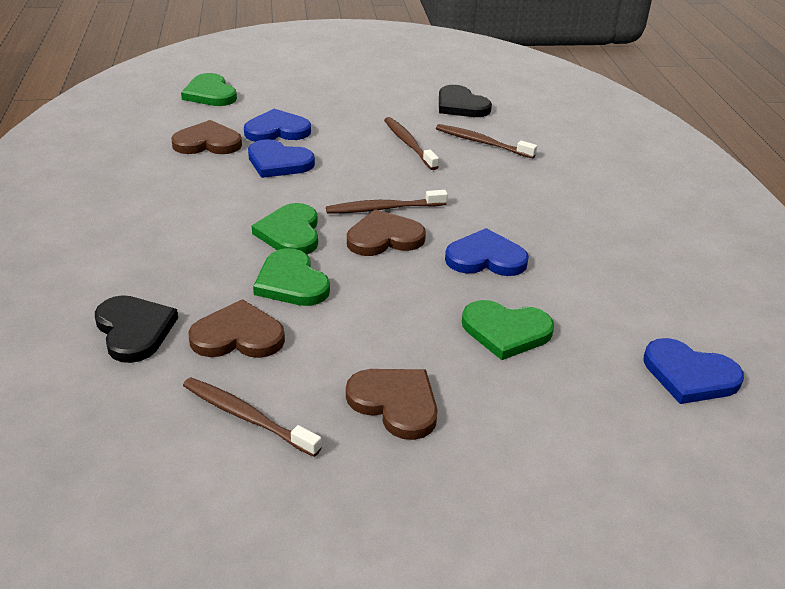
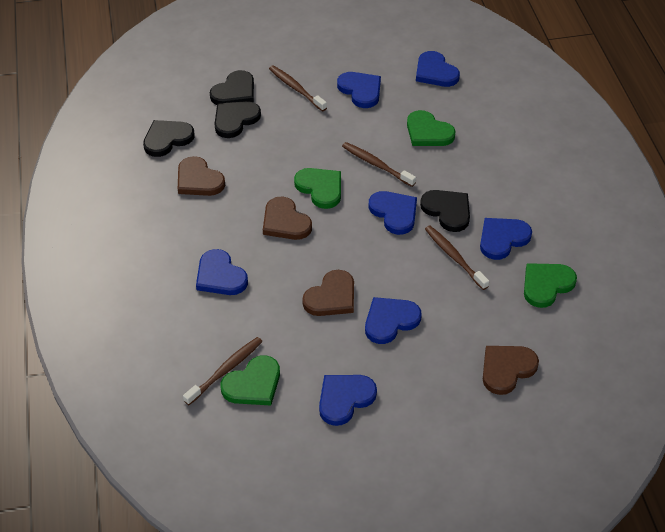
black heart: 2 -> 4
blue heart: 4 -> 7

